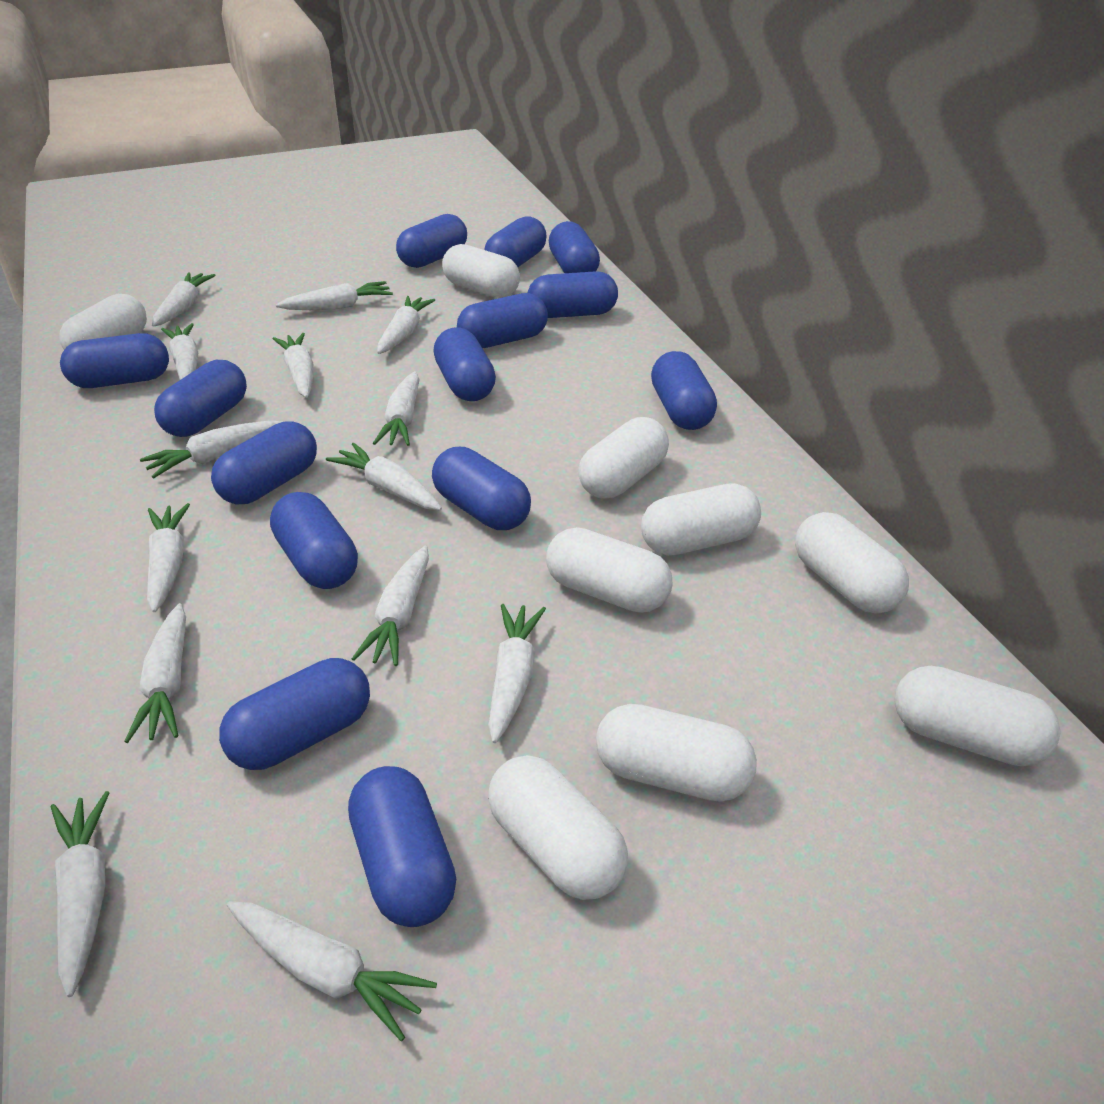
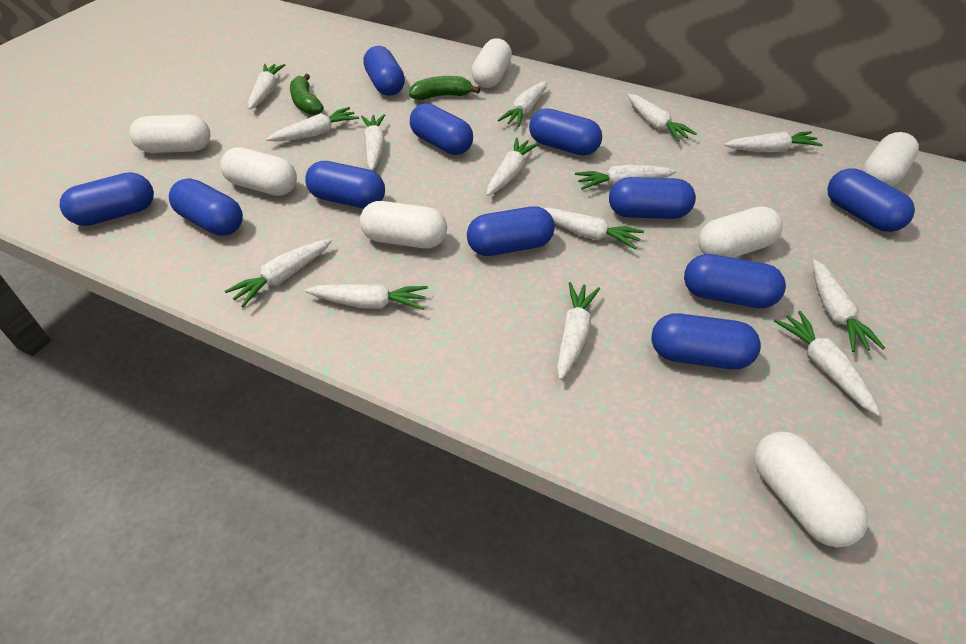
blue capsule: 14 -> 11
green banana: 0 -> 2
white capsule: 9 -> 7

